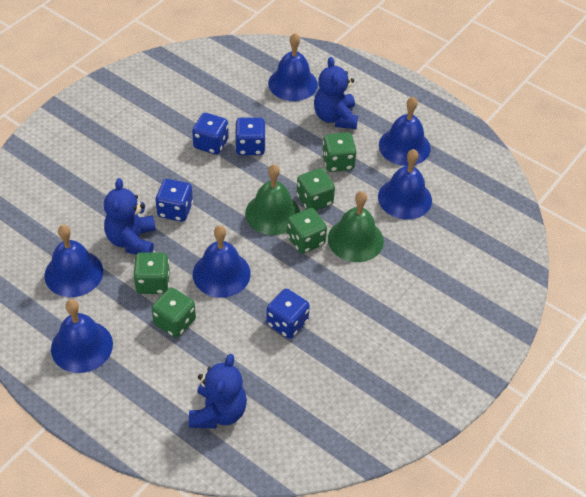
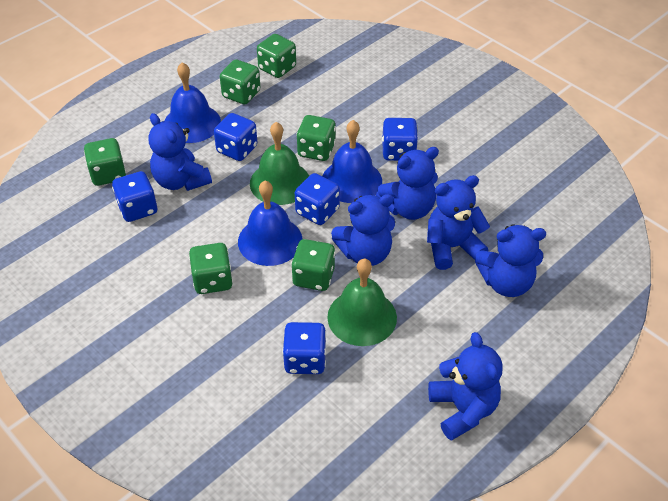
blue bell: 6 -> 3
blue dice: 4 -> 5
blue teddy bear: 3 -> 6
green dice: 5 -> 6

